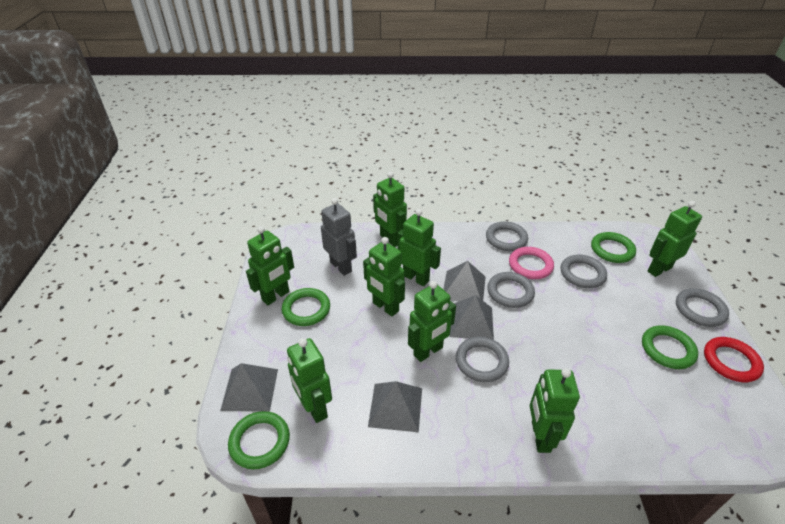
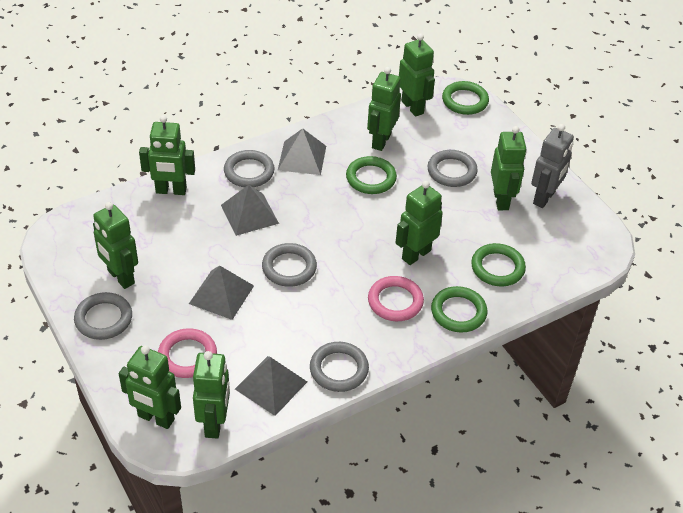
pink ring: 1 -> 2
red ring: 1 -> 0

